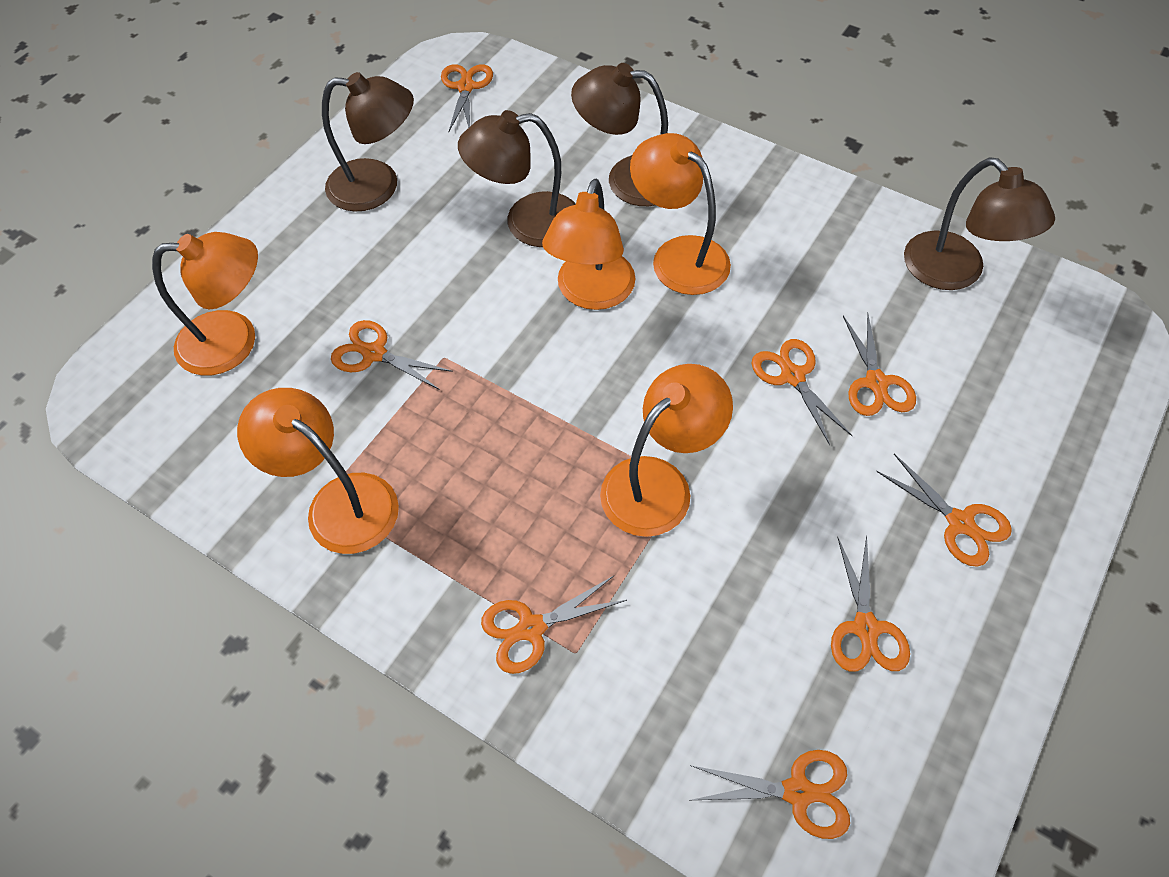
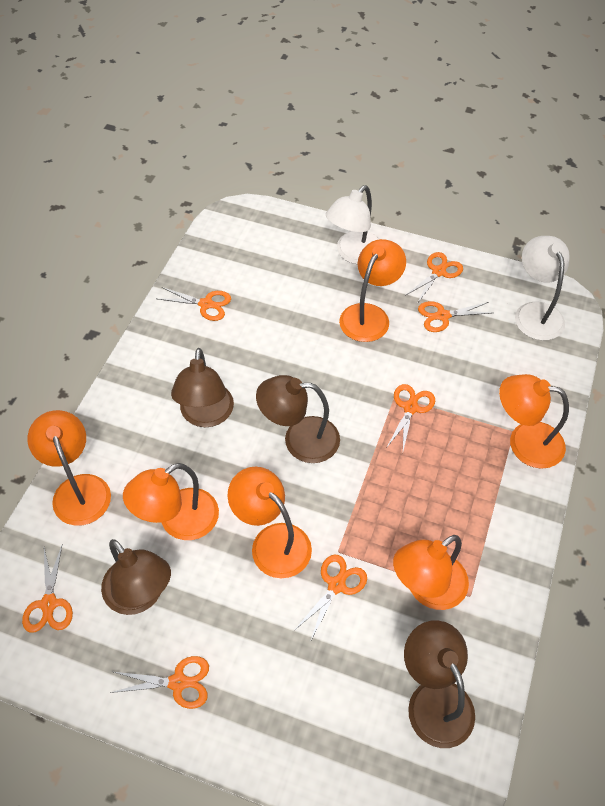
orange lamp: 5 -> 6
orange scissors: 8 -> 7
white lamp: 0 -> 2

